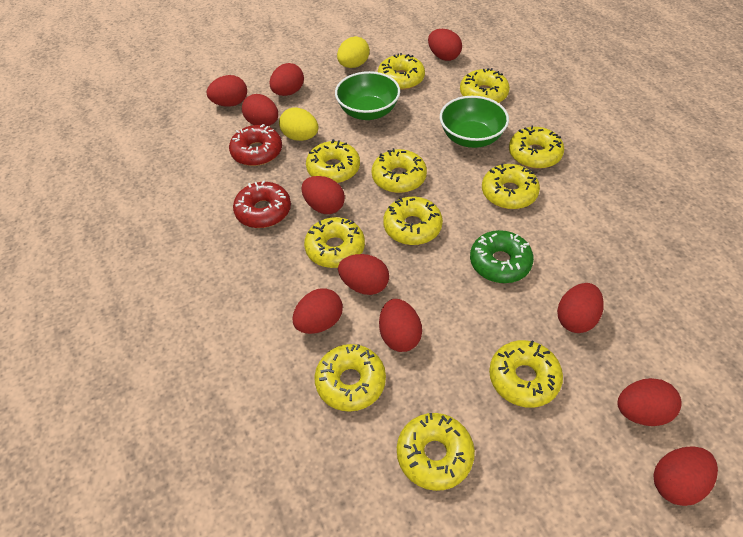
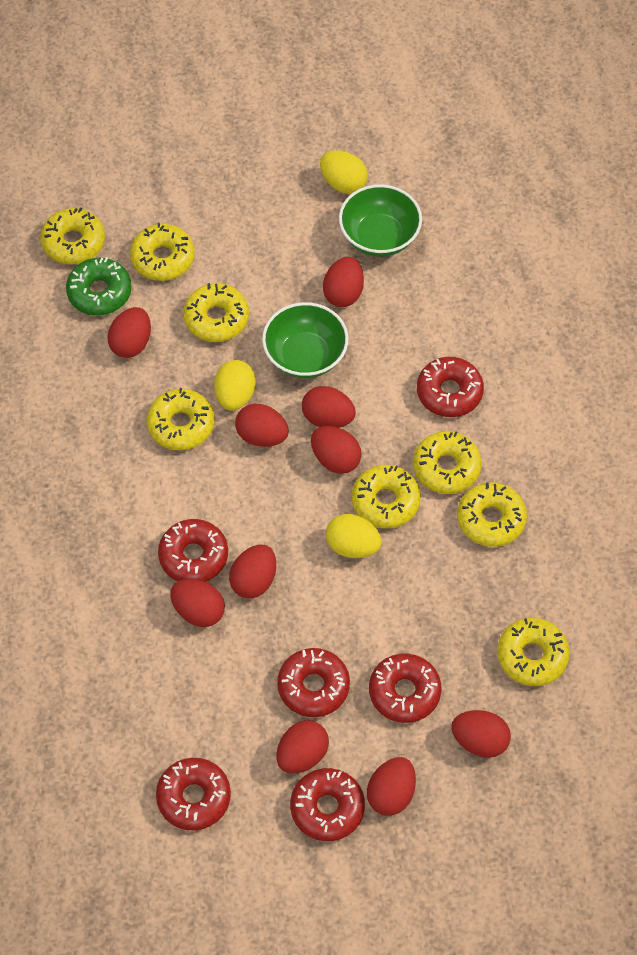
red donut: 2 -> 6
red egg: 11 -> 10
yellow donut: 11 -> 8
yellow egg: 2 -> 3

